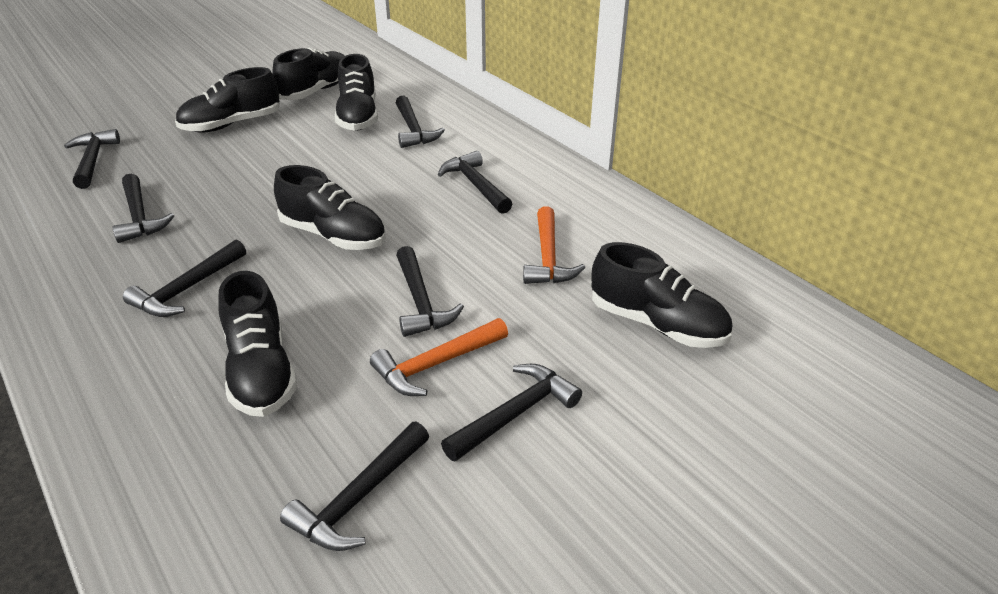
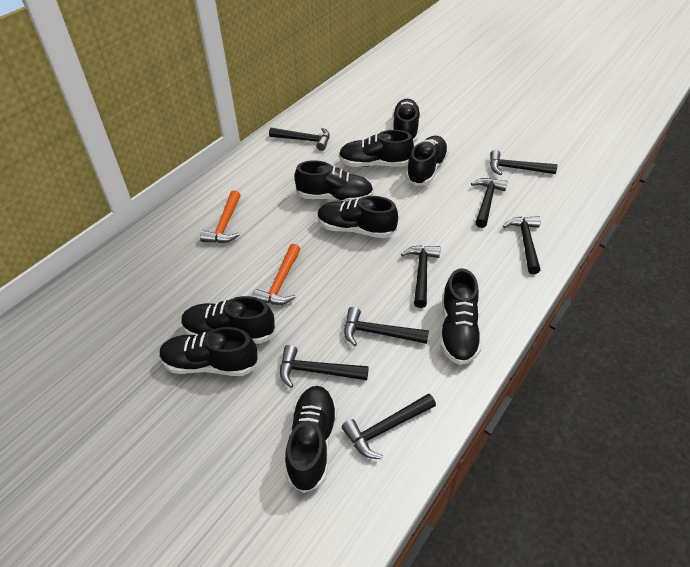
black shoe: 6 -> 9

